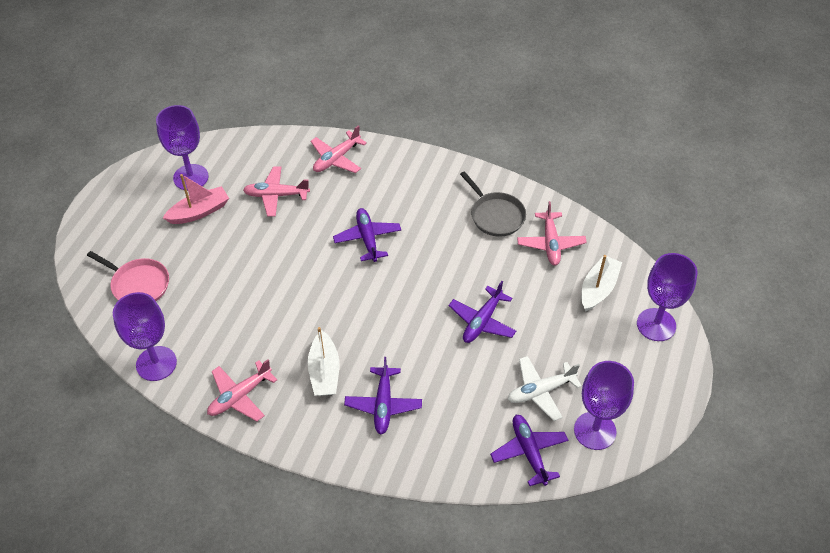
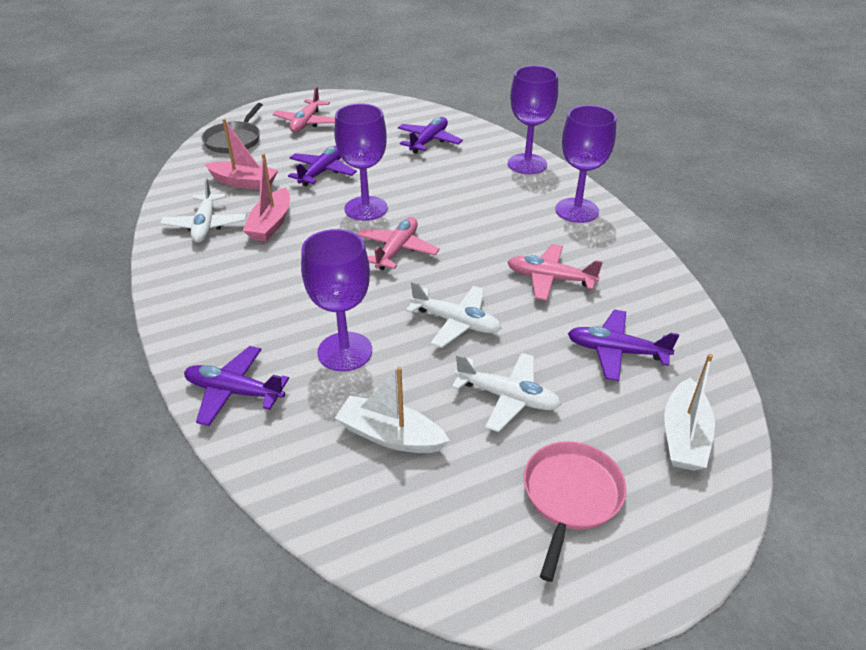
pink boat: 1 -> 2
pink plane: 4 -> 3
white plane: 1 -> 3

